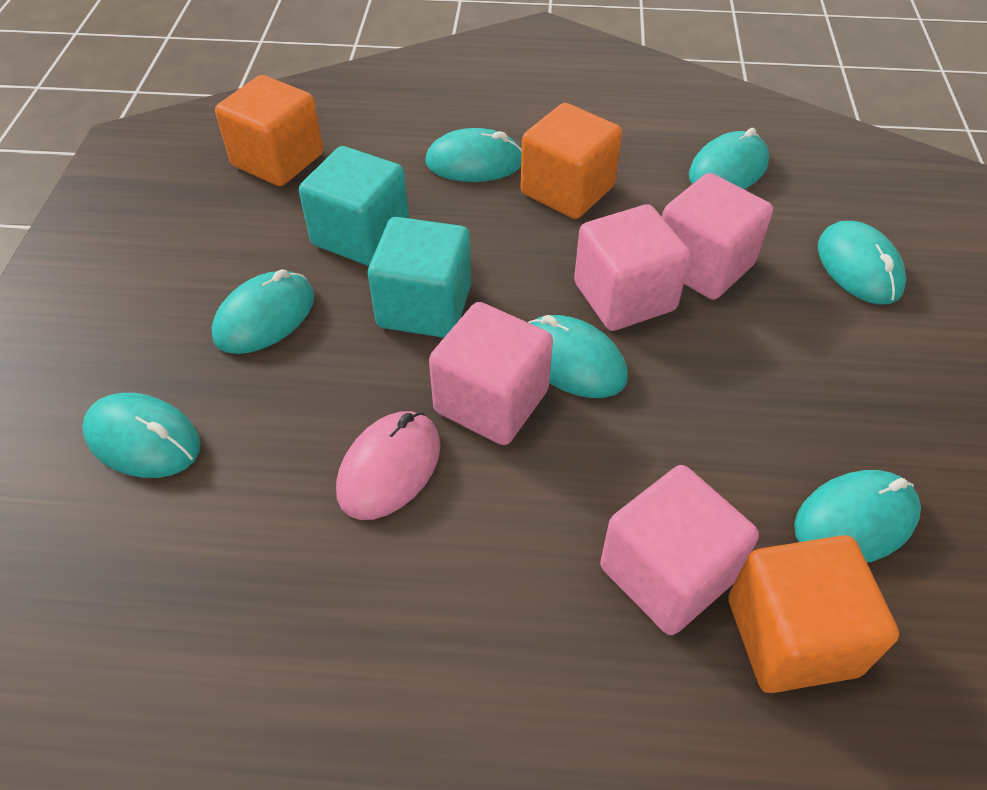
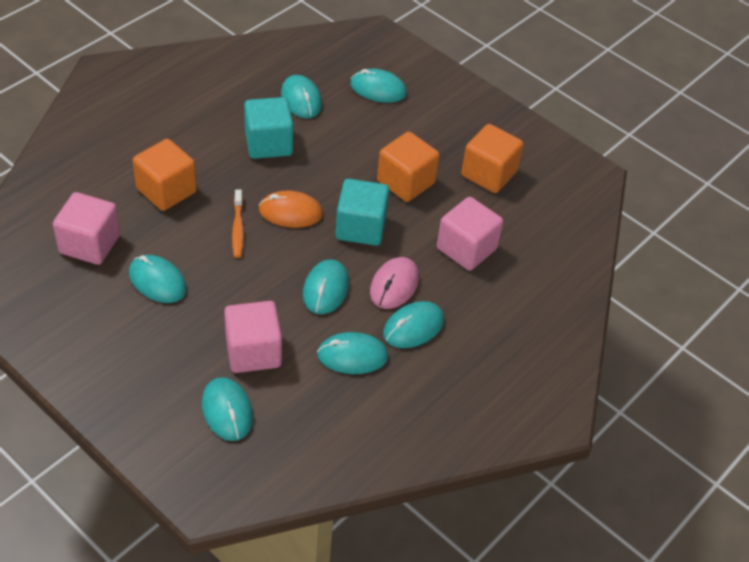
orange mouse: 0 -> 1
orange toothbrush: 0 -> 1
pink cube: 4 -> 3

